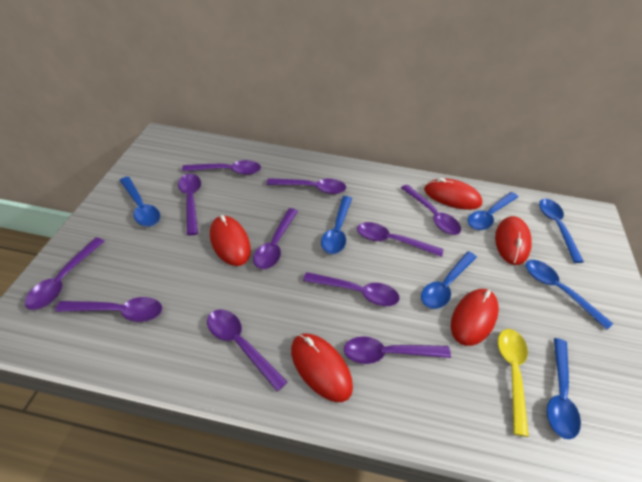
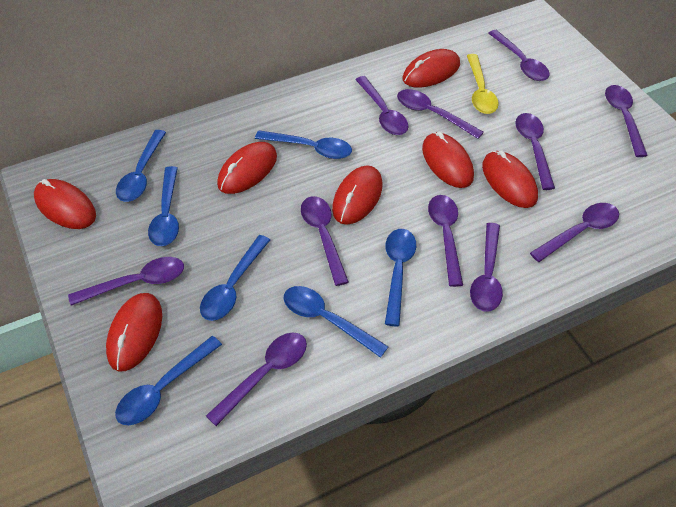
red mouse: 5 -> 7

